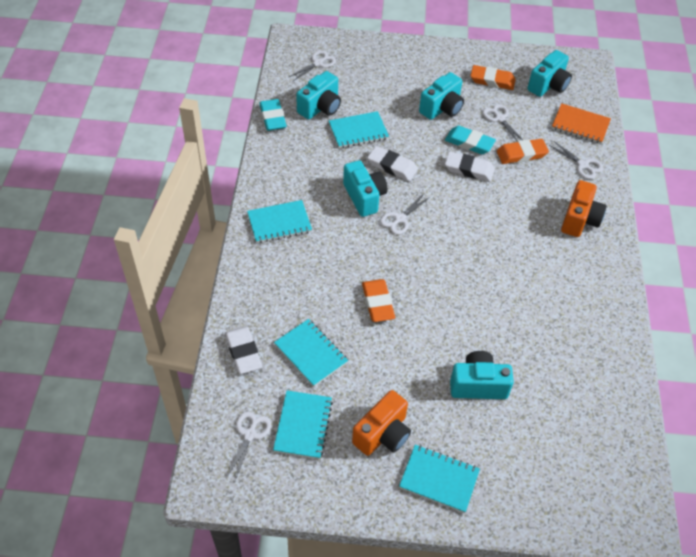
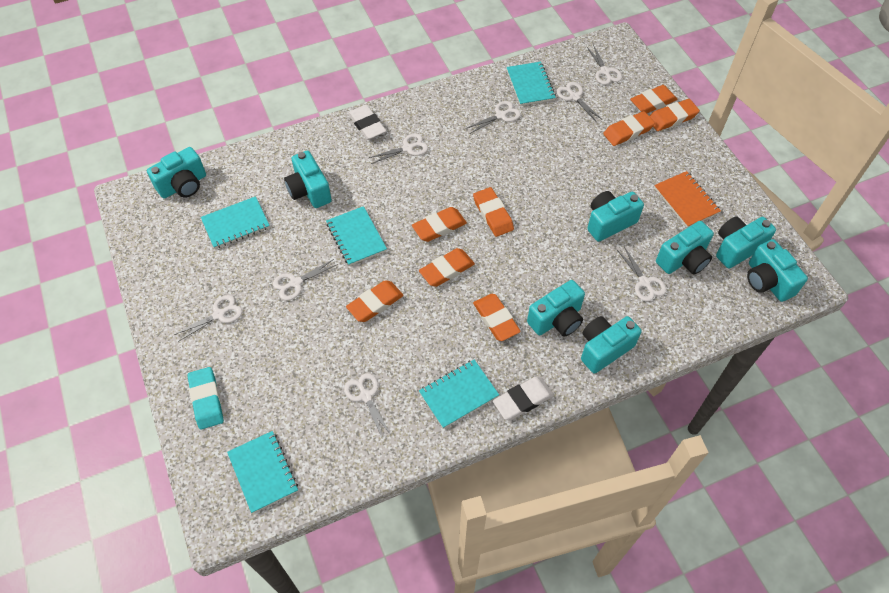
orange camera: 2 -> 0
orange eraser: 3 -> 8
turquoise camera: 5 -> 8
turquoise eraser: 2 -> 1
white eraser: 3 -> 2
white scissors: 5 -> 8

